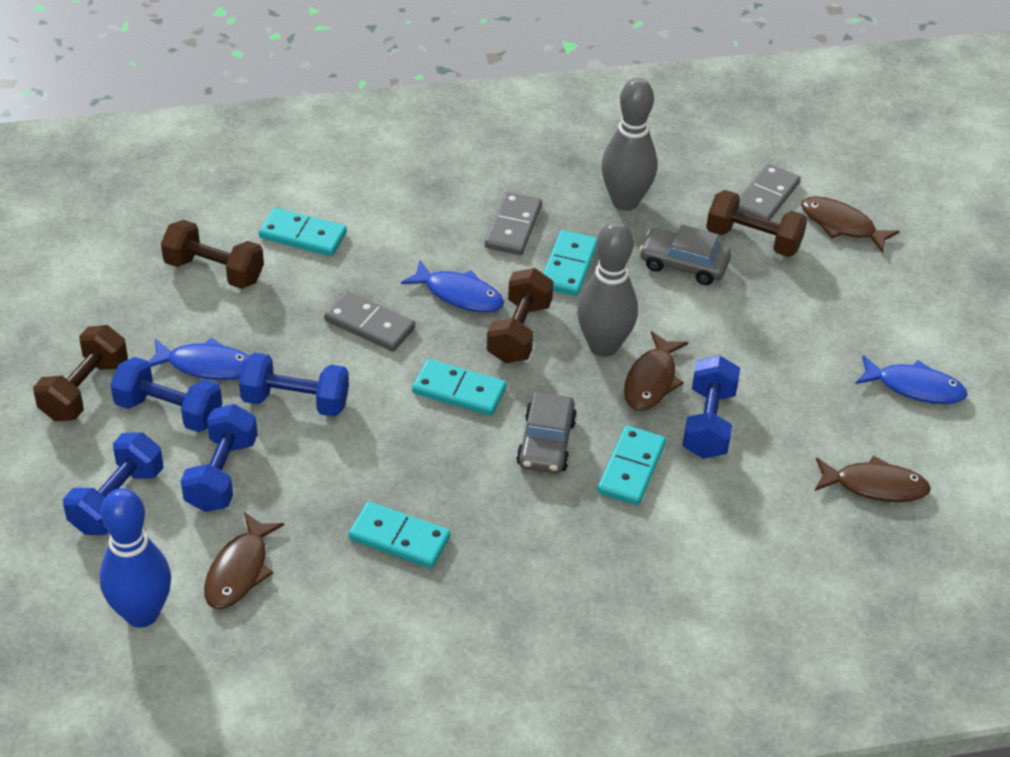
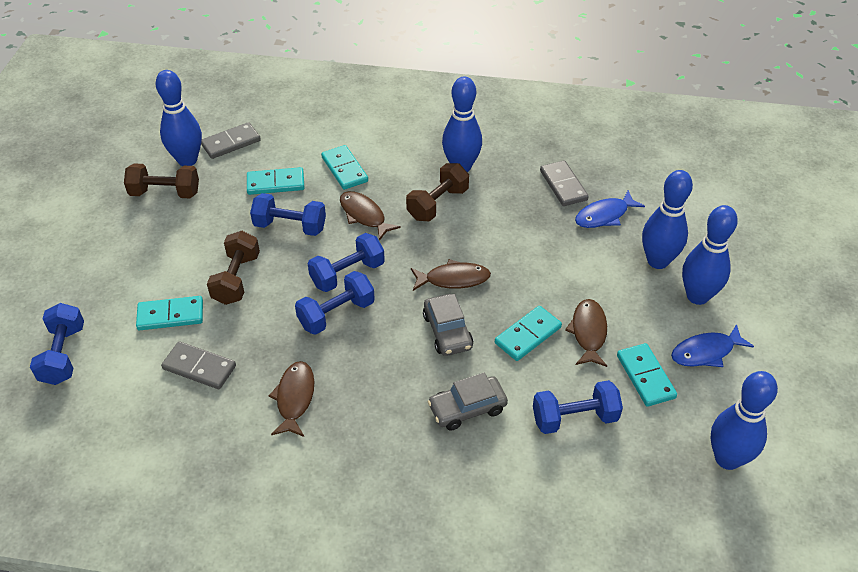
blue bowling pin: 1 -> 5
blue fish: 3 -> 2
brown dumbbell: 4 -> 3
grey bowling pin: 2 -> 0

